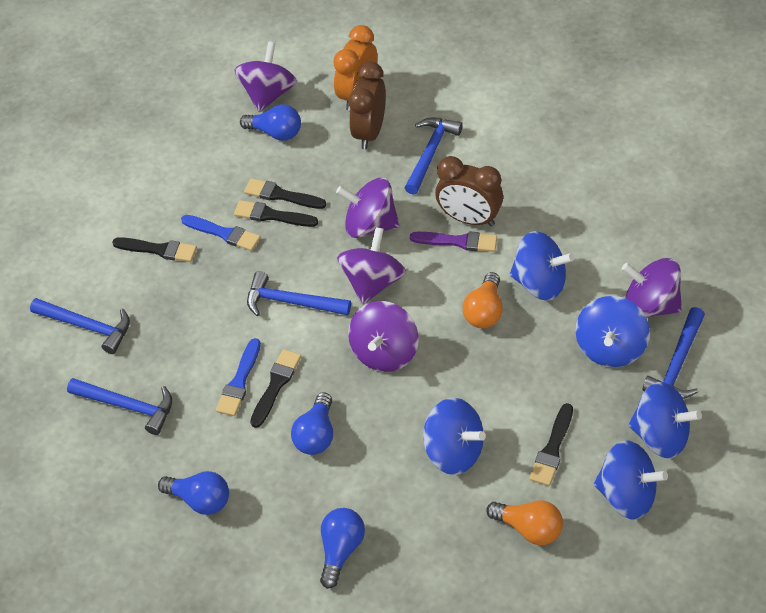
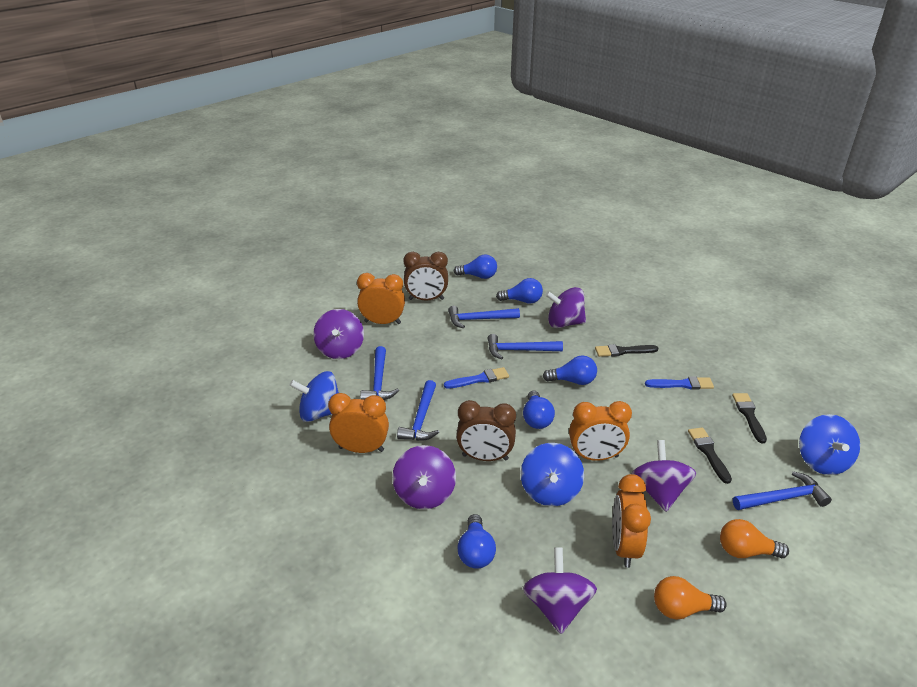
black brush: 5 -> 3
blue light bulb: 4 -> 5
blue spinning top: 5 -> 3
orange clock: 1 -> 4
purple brush: 1 -> 0

